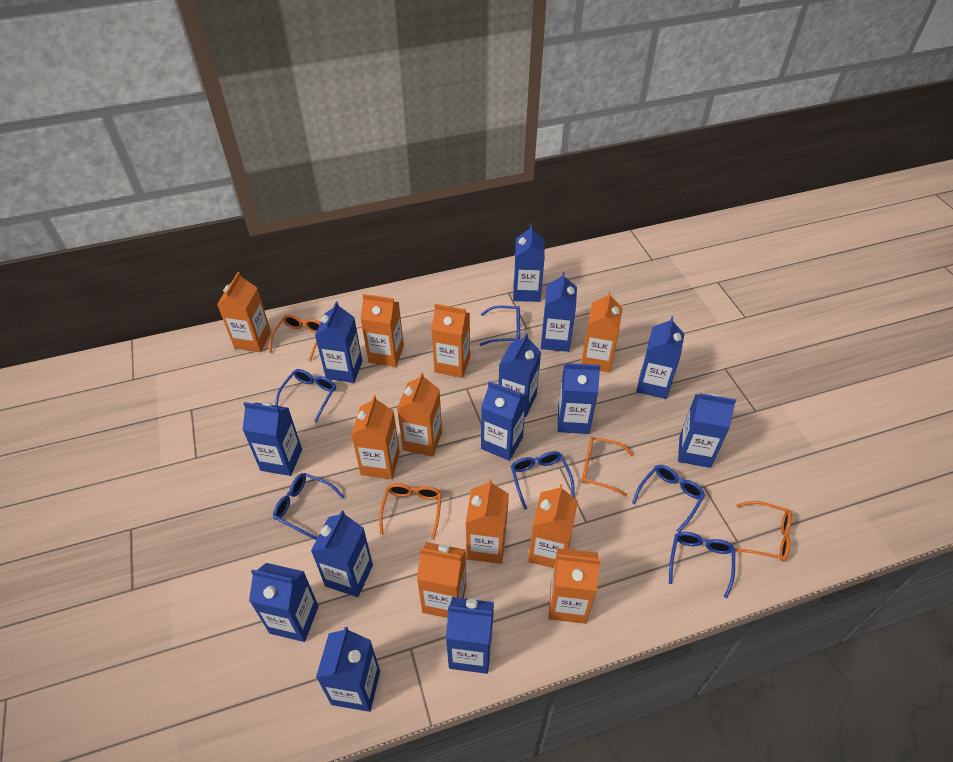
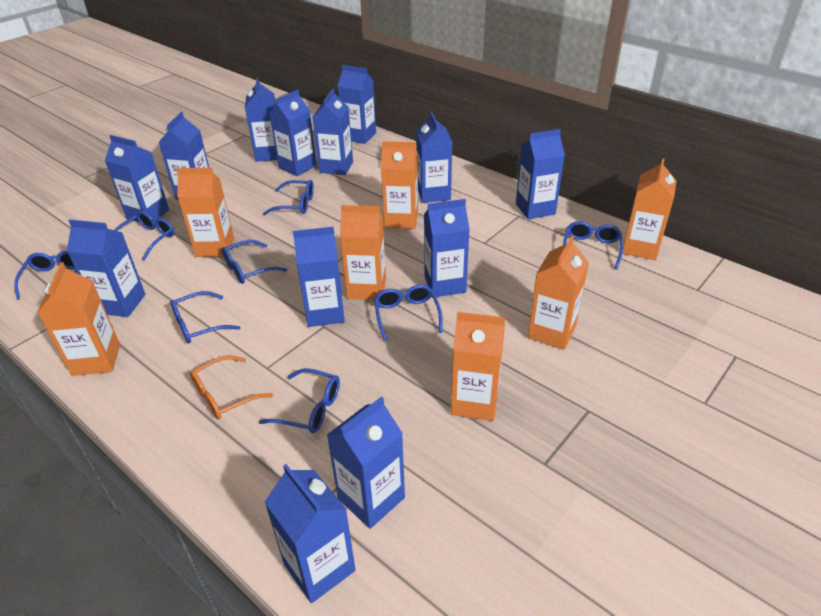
blue glasses: 6 -> 8
orange carton: 10 -> 7
orange glasses: 4 -> 1

